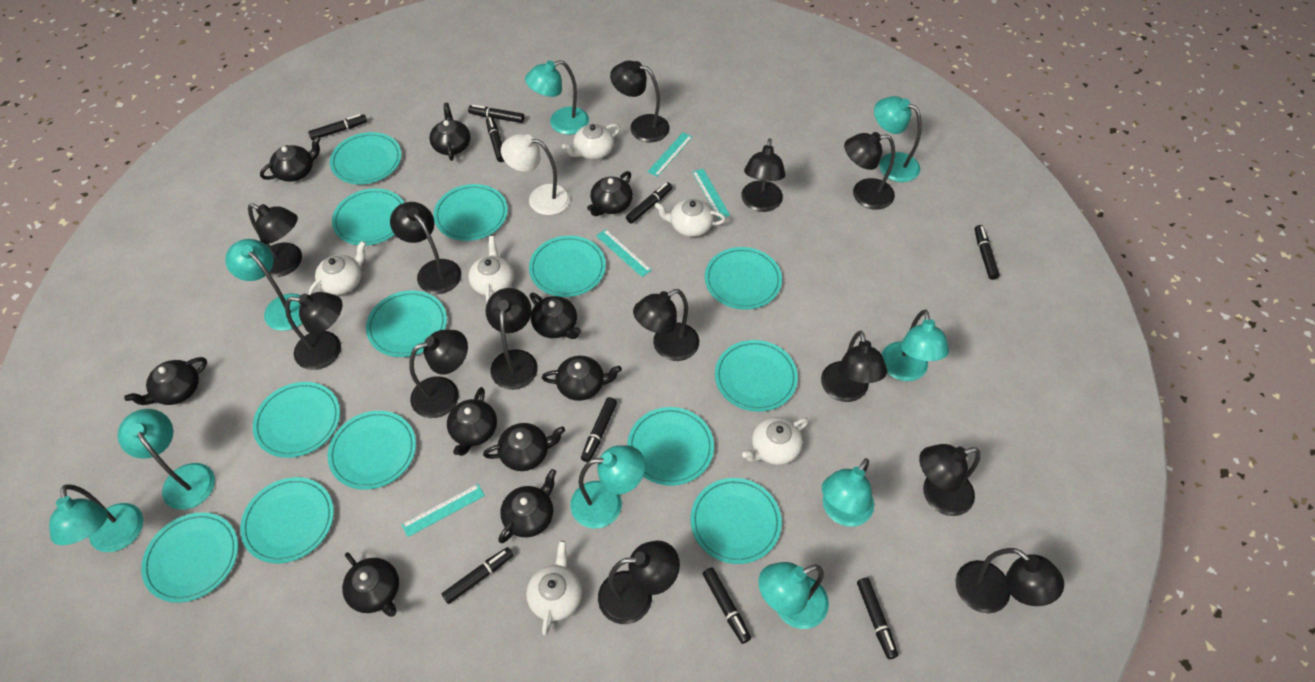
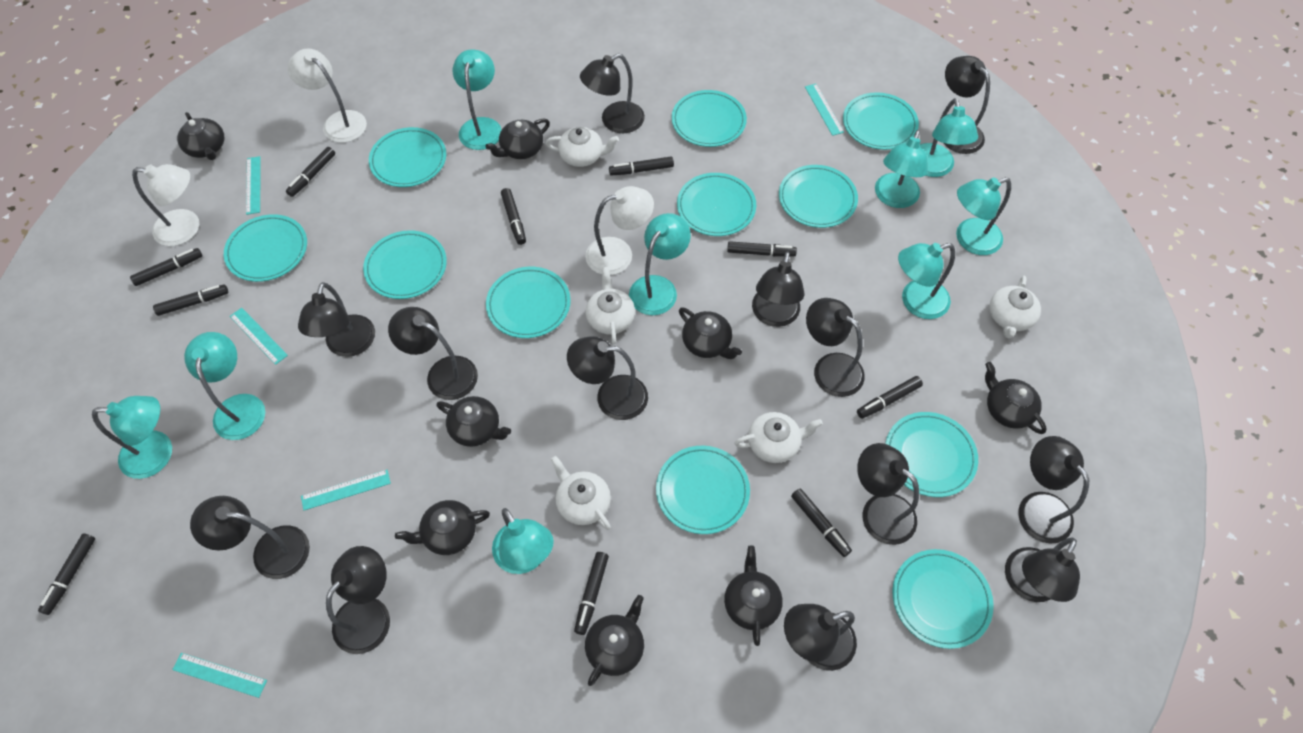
black marker: 9 -> 10
black teapot: 10 -> 8
turquoise plate: 13 -> 11
turquoise ruler: 4 -> 5
white lamp: 1 -> 3
white teapot: 6 -> 5

